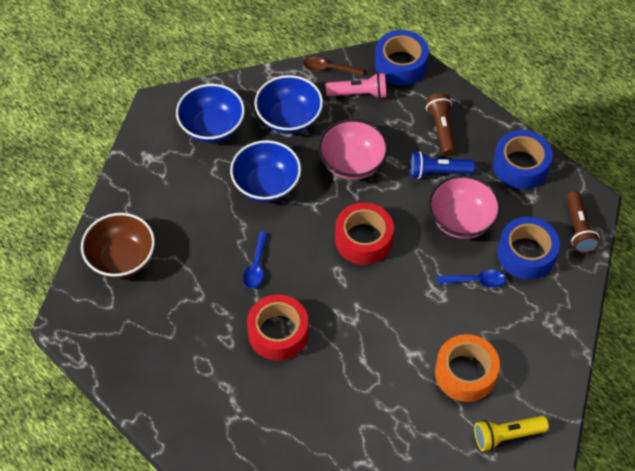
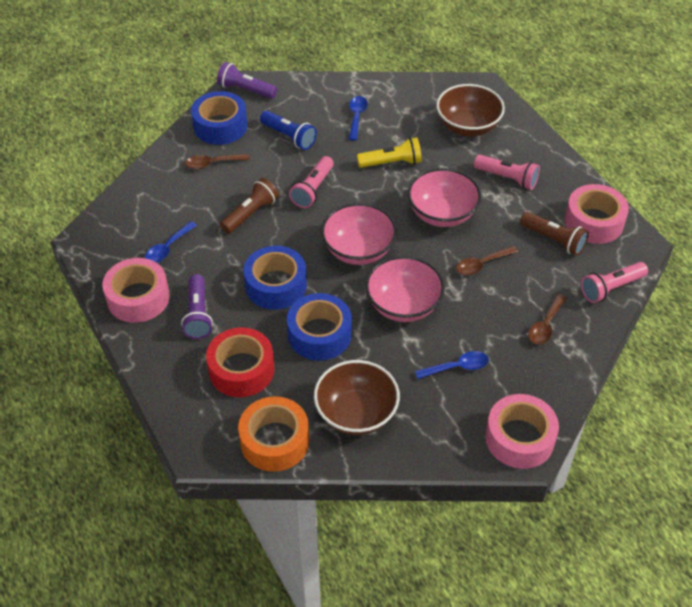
blue bowl: 3 -> 0
blue spoon: 2 -> 3
brown bowl: 1 -> 2
brown spoon: 1 -> 3
pink bowl: 2 -> 3
pink flashlight: 1 -> 3
pink tape: 0 -> 3
purple flashlight: 0 -> 2
red tape: 2 -> 1

